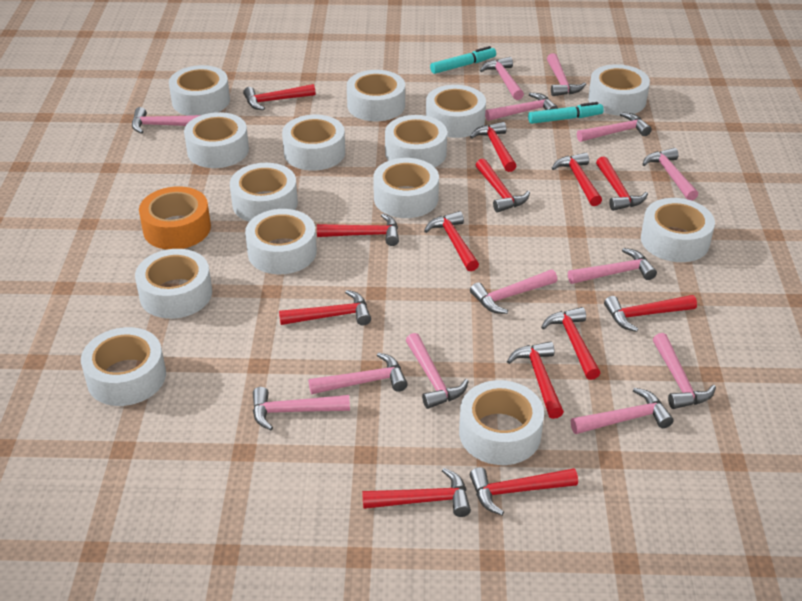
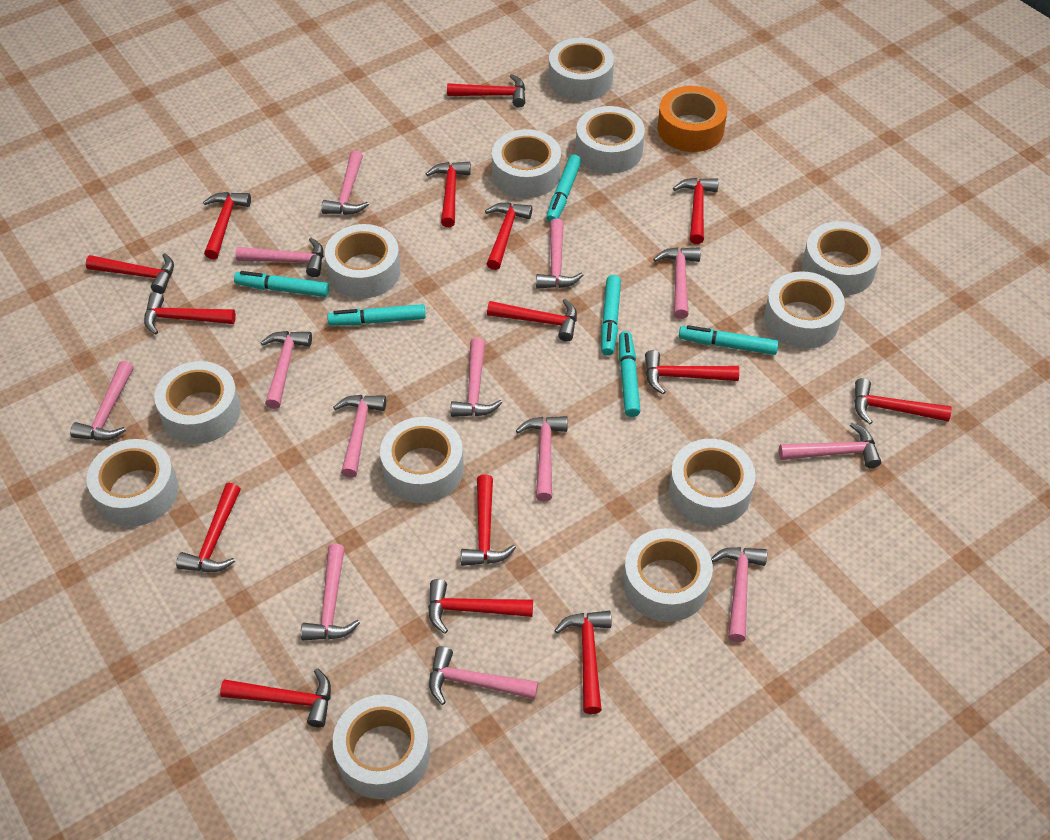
red hammer: 13 -> 15
turquoise marker: 2 -> 6
white tape: 14 -> 12

